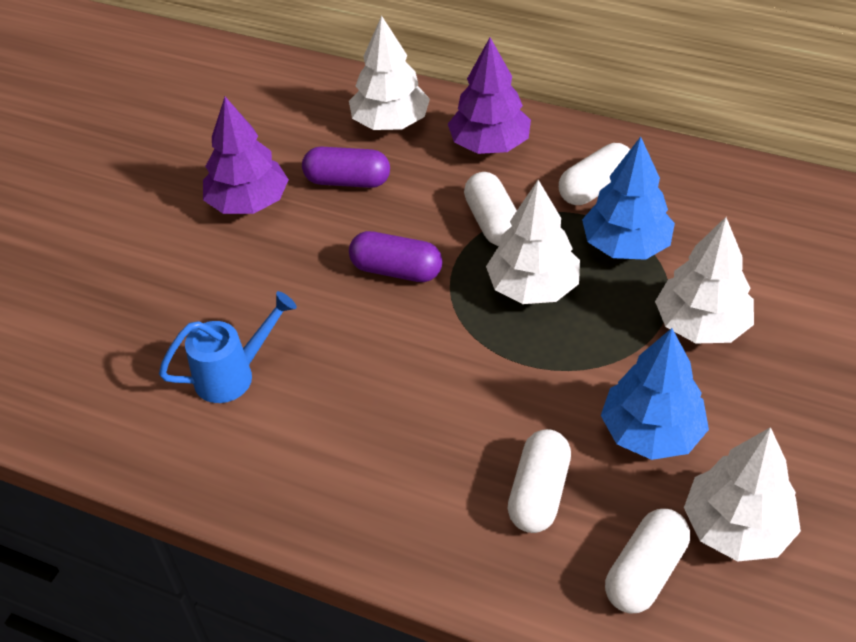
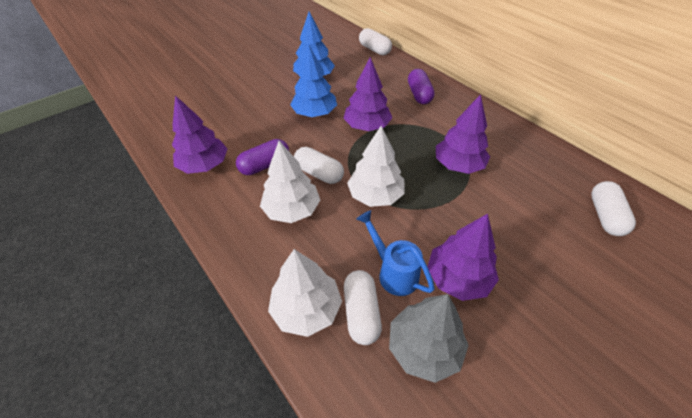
grey tree: 0 -> 1
purple tree: 2 -> 4
white tree: 4 -> 3

